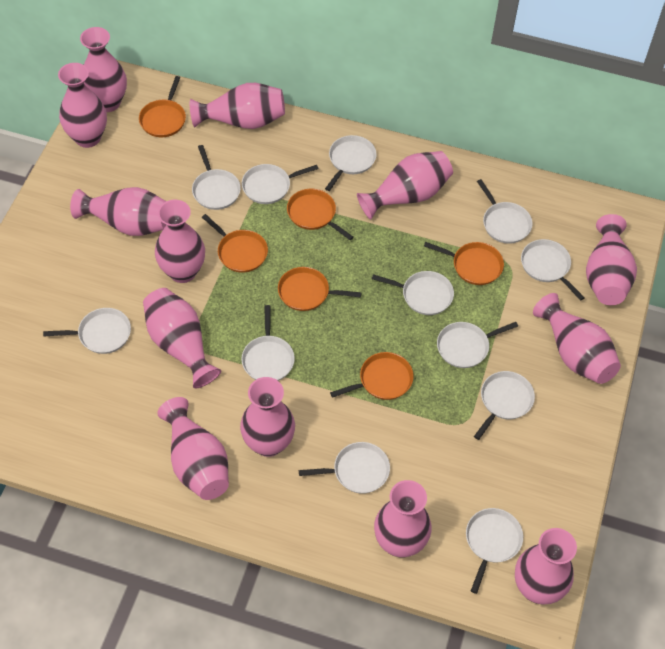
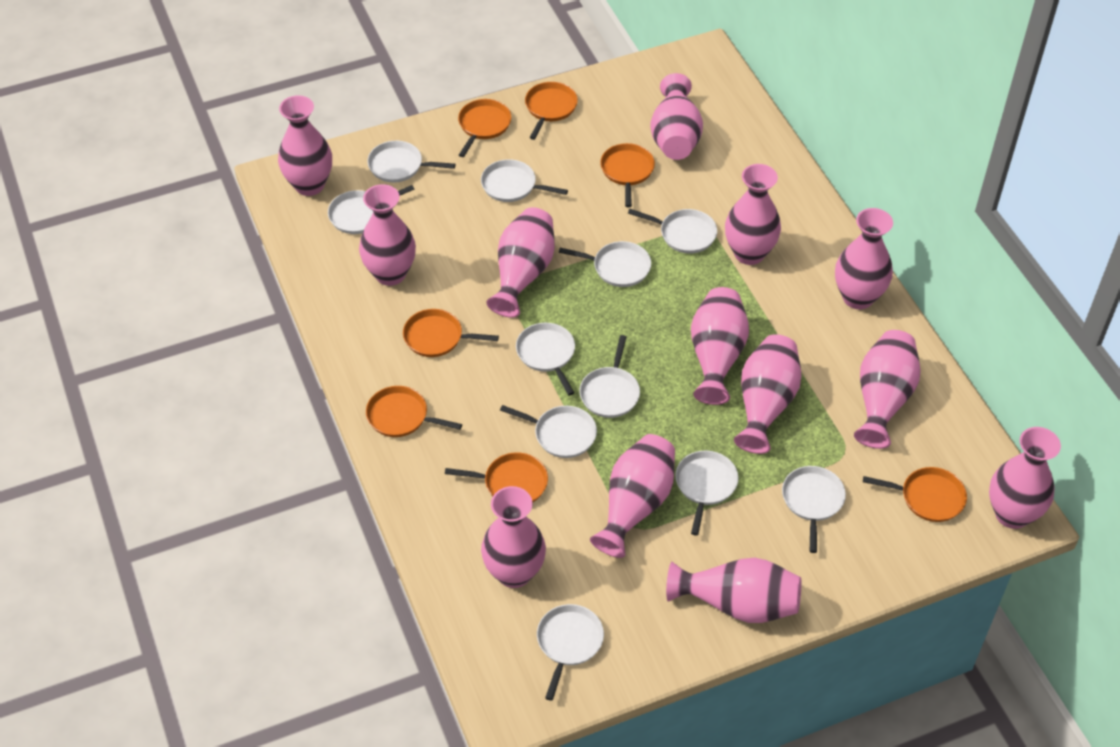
orange pan: 6 -> 7
white pan: 12 -> 11

